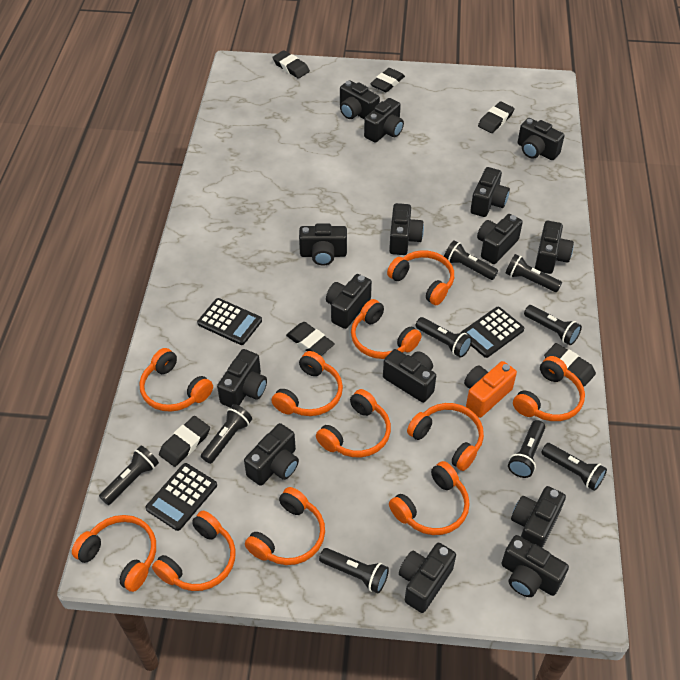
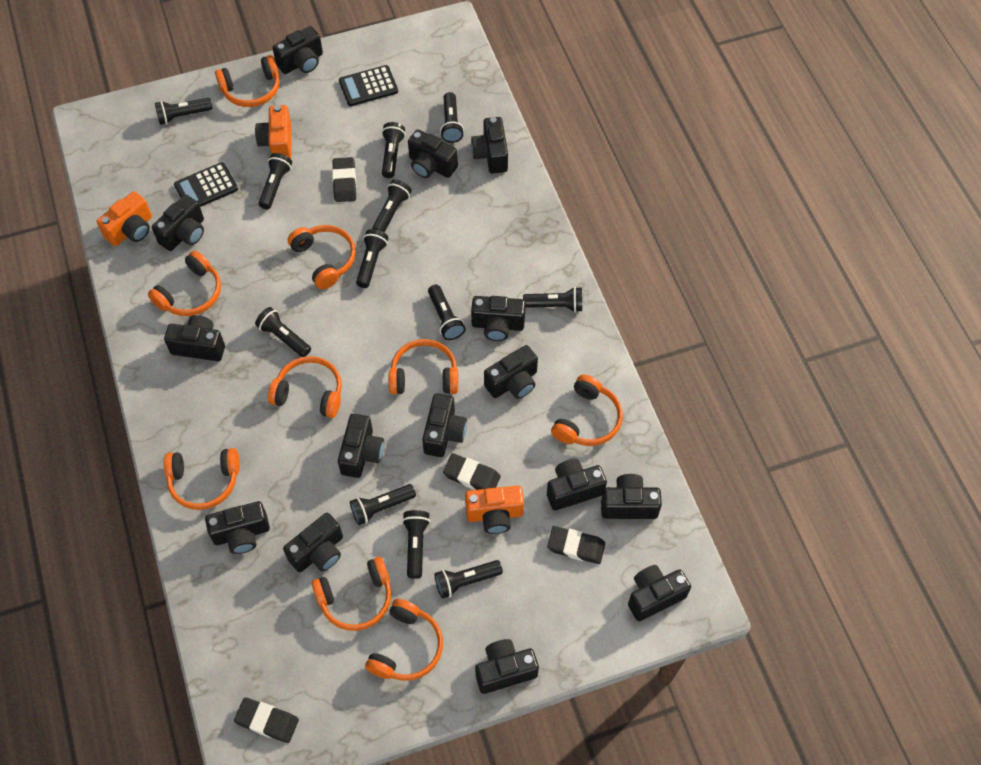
black calculator: 3 -> 2
black eraser: 6 -> 4
black flashlight: 9 -> 12
orange camera: 1 -> 3
orange headphones: 11 -> 9

